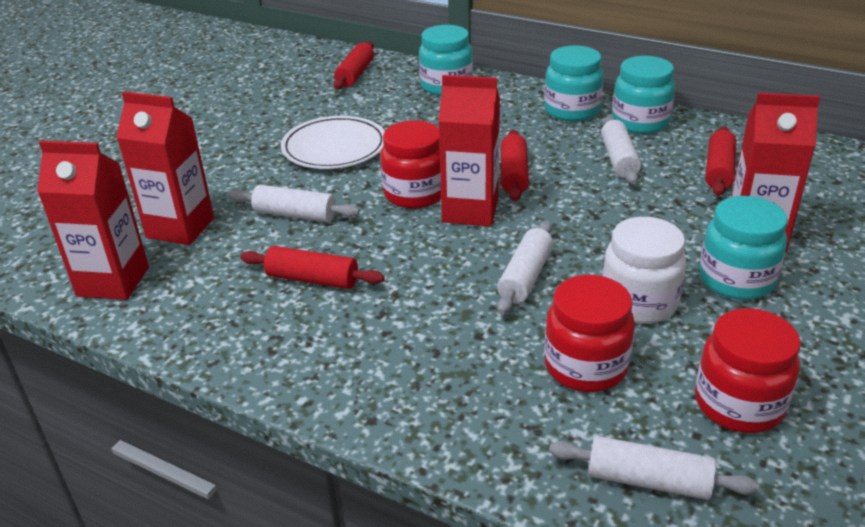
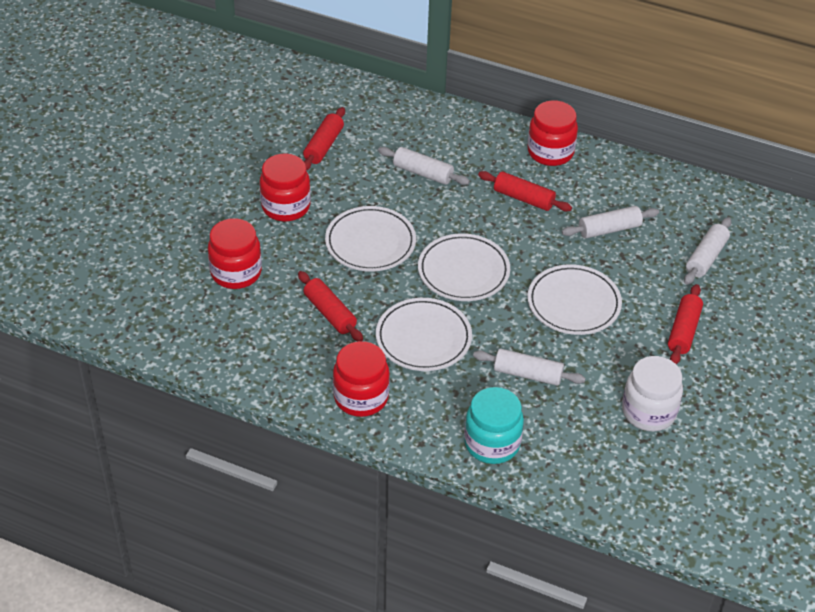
red carton: 4 -> 0
red jar: 3 -> 4
turquoise jar: 4 -> 1
white plate: 1 -> 4

